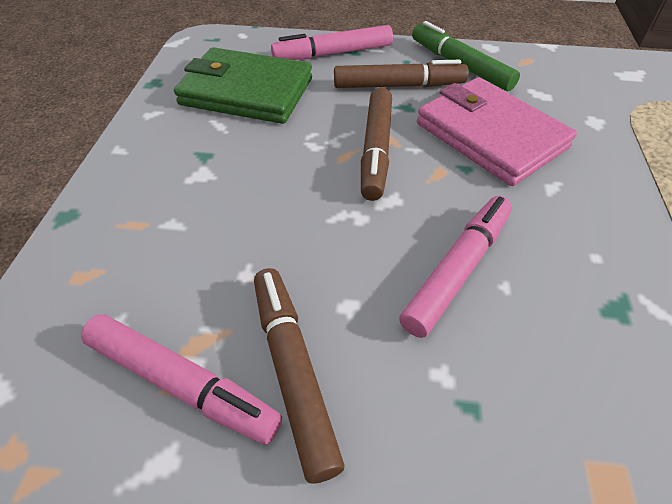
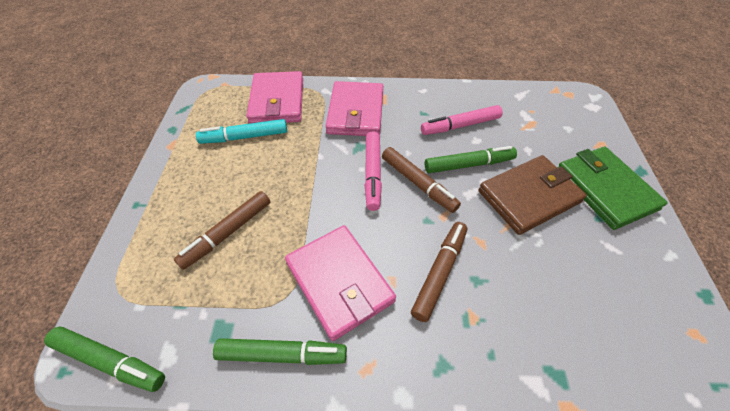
brown wallet: 0 -> 1
green marker: 1 -> 3
pink marker: 3 -> 2
pink wallet: 1 -> 3
turquoise marker: 0 -> 1

